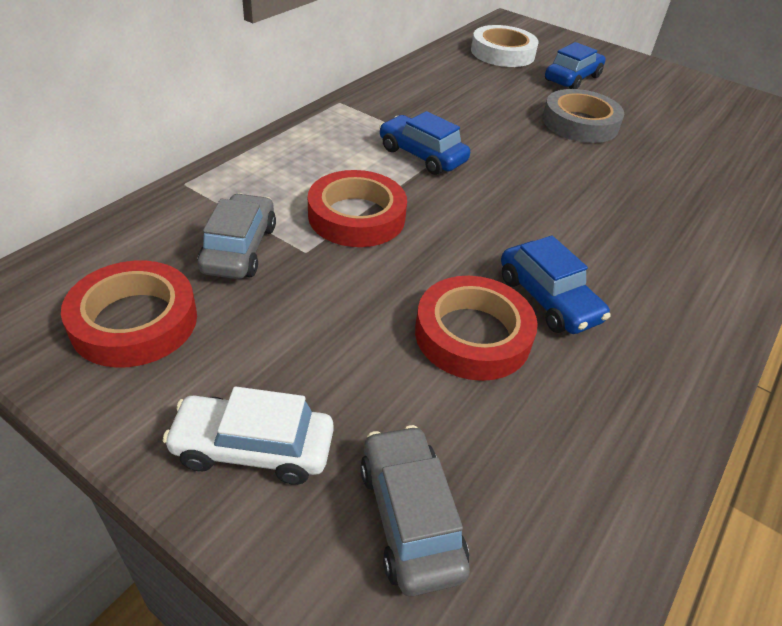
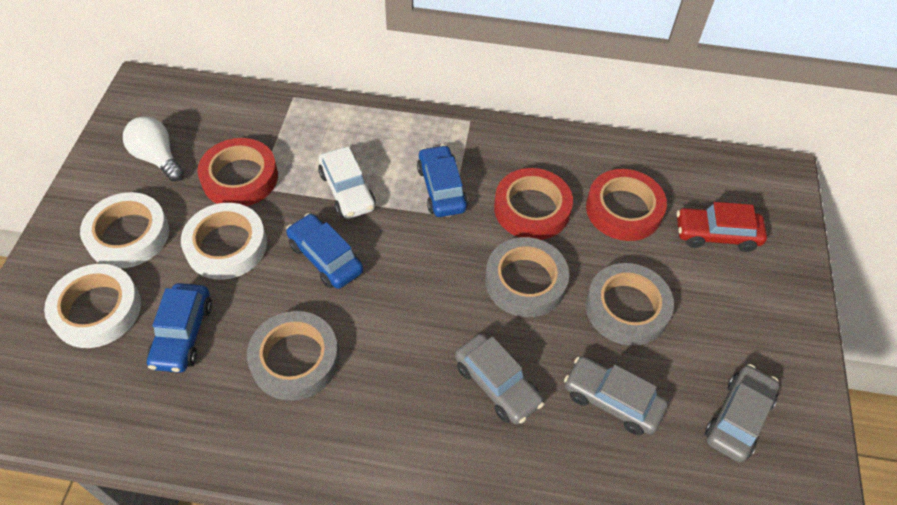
grey car: 2 -> 3
grey tape: 1 -> 3
red car: 0 -> 1
white light bulb: 0 -> 1
white tape: 1 -> 3

